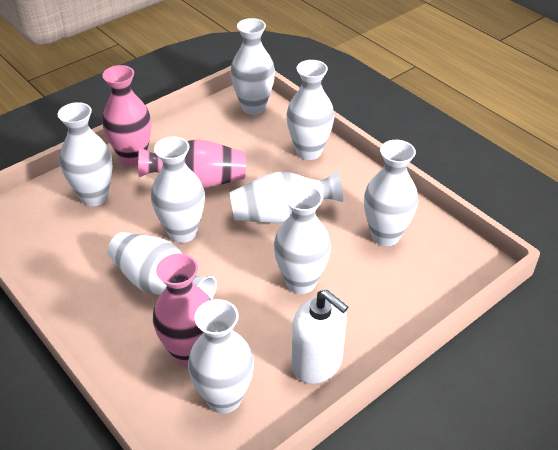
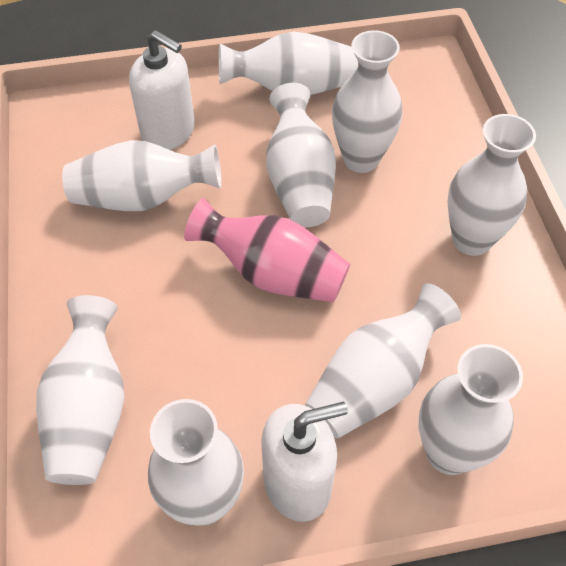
pink vase: 3 -> 1
white soap dispenser: 1 -> 2

